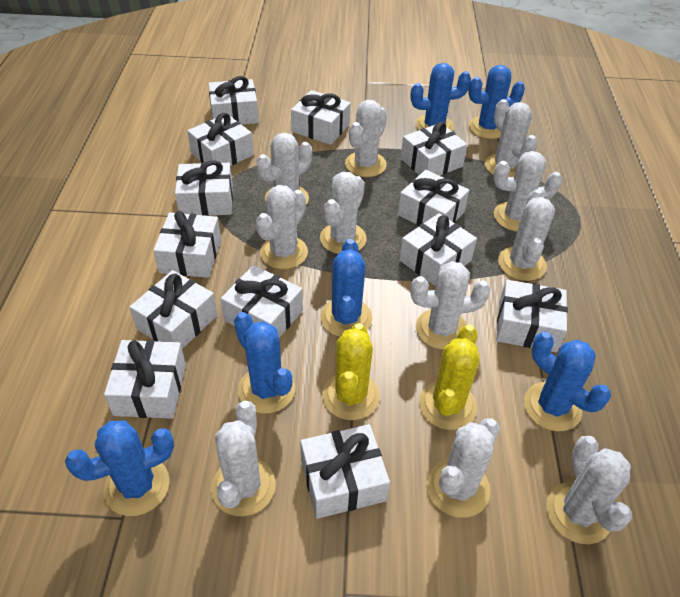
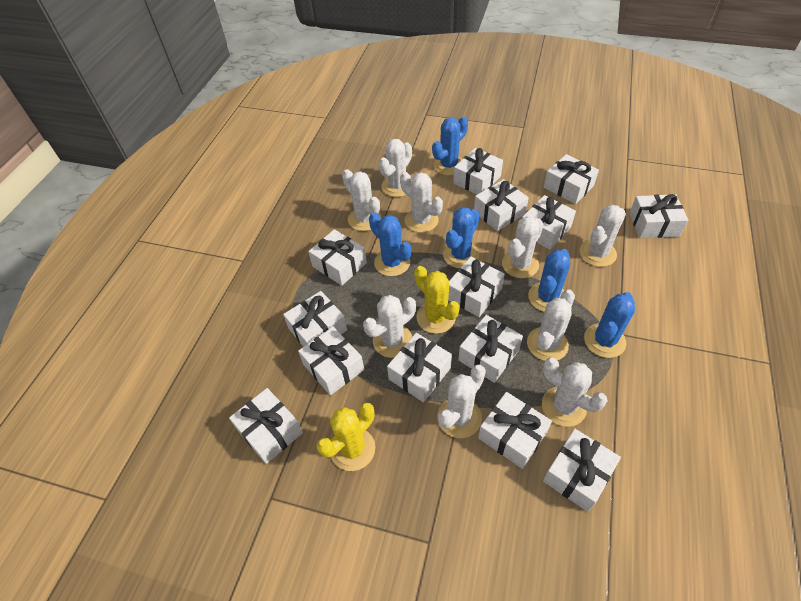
blue cactus: 6 -> 5
white cactus: 11 -> 9
white gift: 13 -> 14

